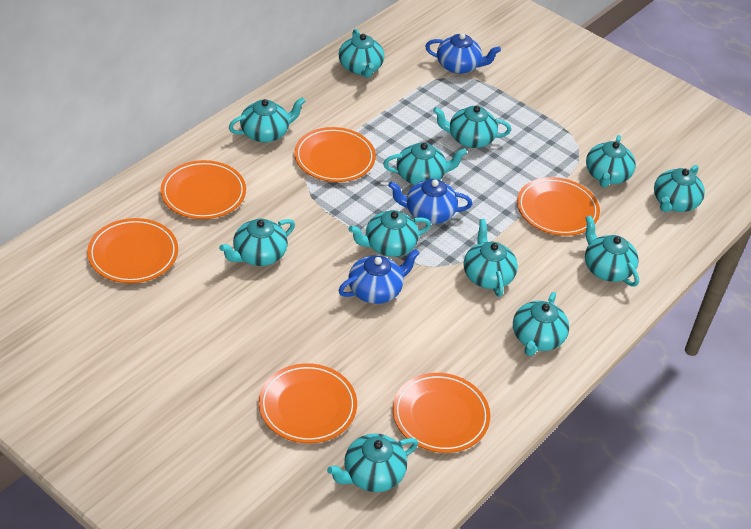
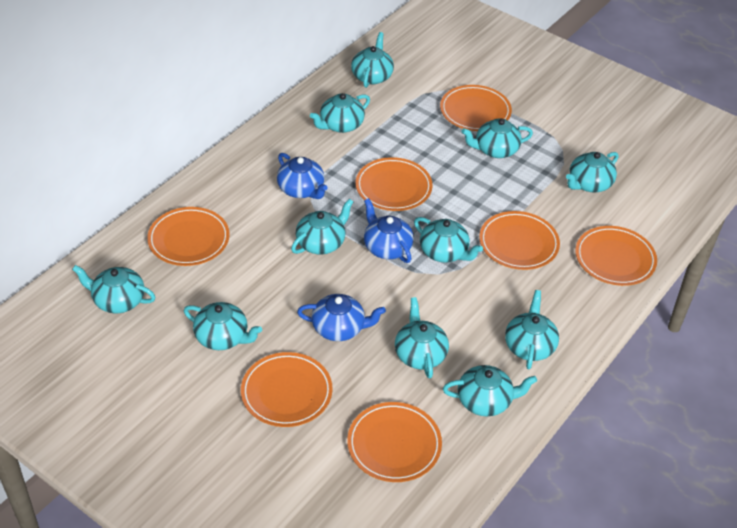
orange plate: 6 -> 7
turquoise teapot: 12 -> 11

